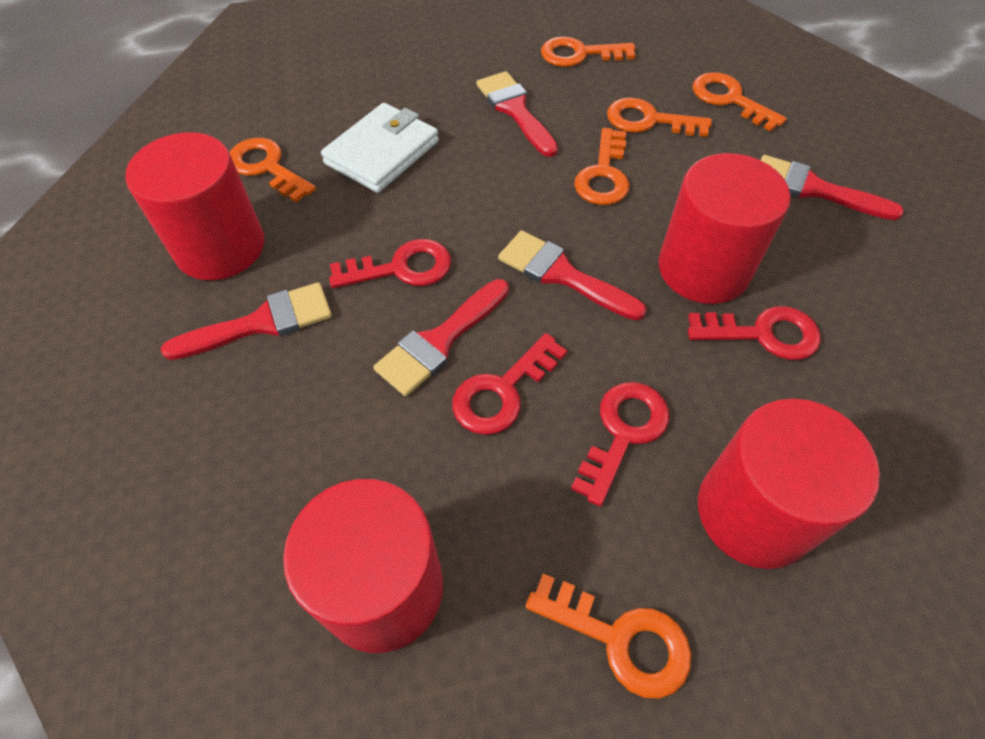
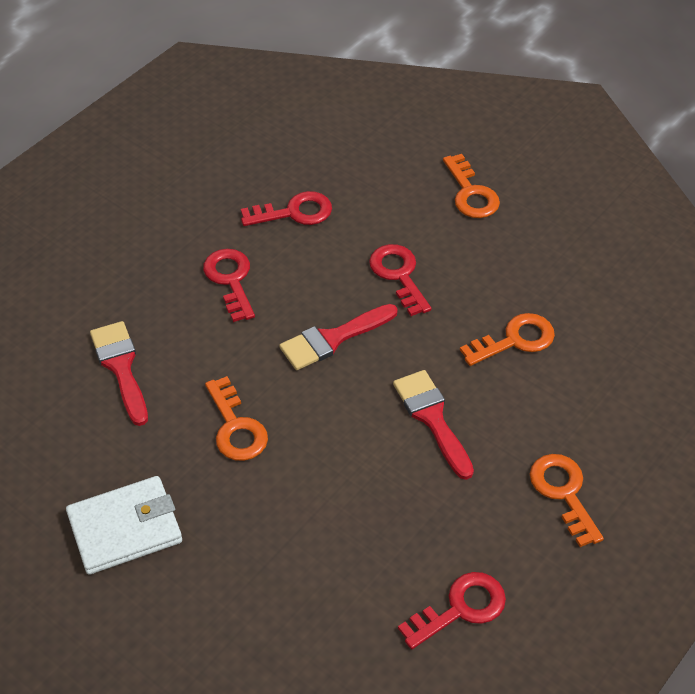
orange key: 6 -> 4
red brush: 5 -> 3
red cylinder: 4 -> 0

